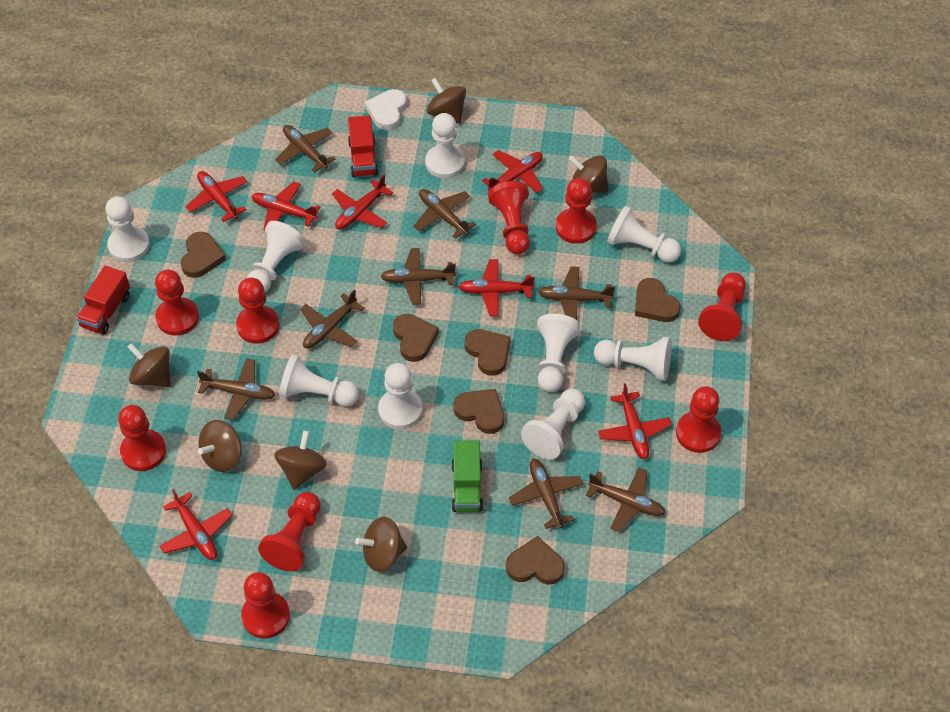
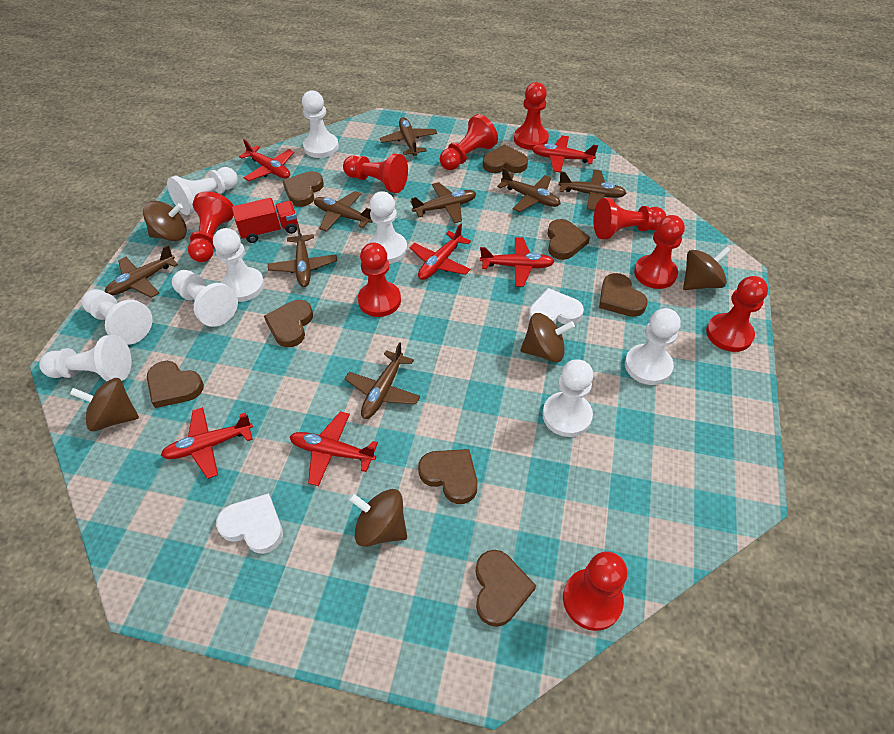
brown heart: 6 -> 8
brown spinning top: 6 -> 5
green truck: 1 -> 0
red plane: 7 -> 6
red truck: 2 -> 1
white heart: 1 -> 2

